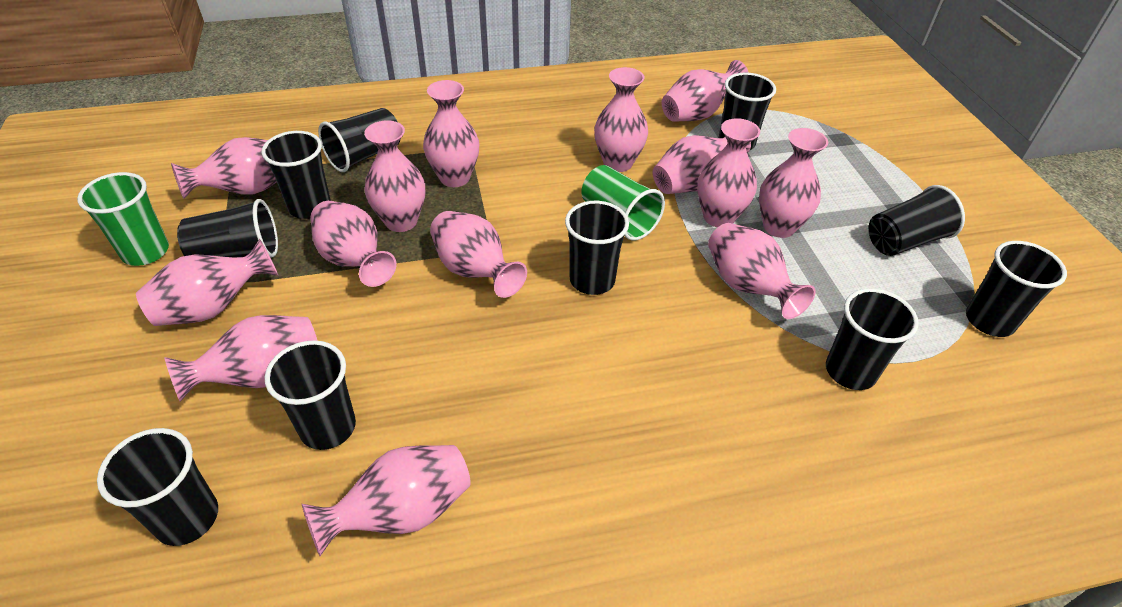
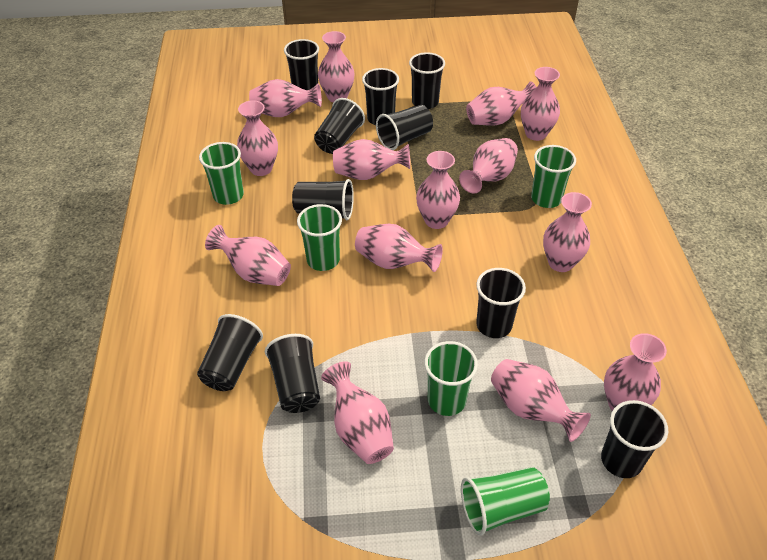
green cup: 2 -> 5

